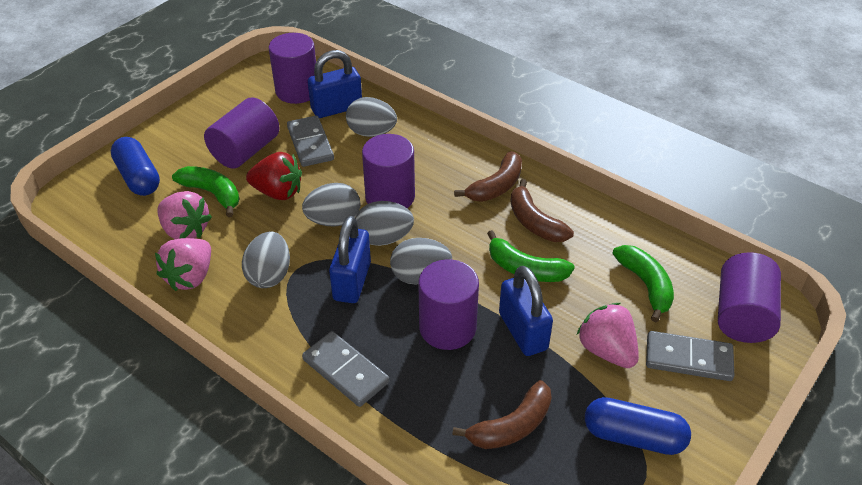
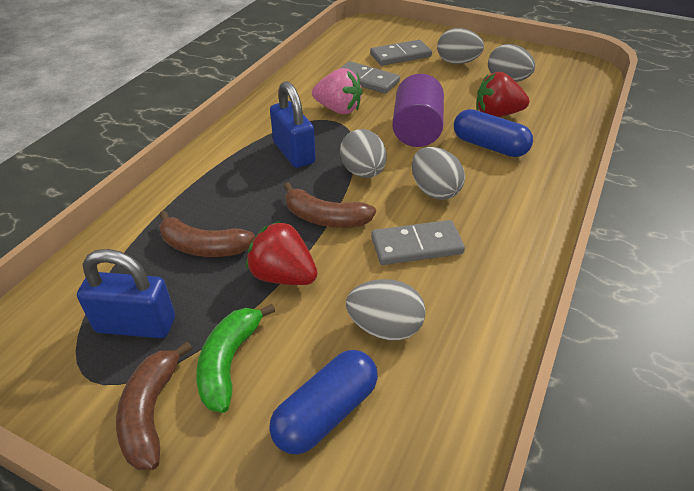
blue padlock: 3 -> 2
green banana: 3 -> 1
pink strawberry: 3 -> 1
purple cylinder: 5 -> 1
red strawberry: 1 -> 2

